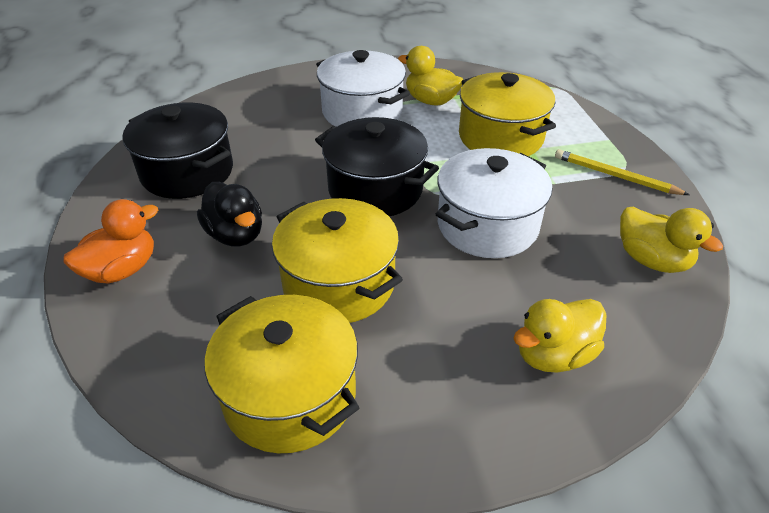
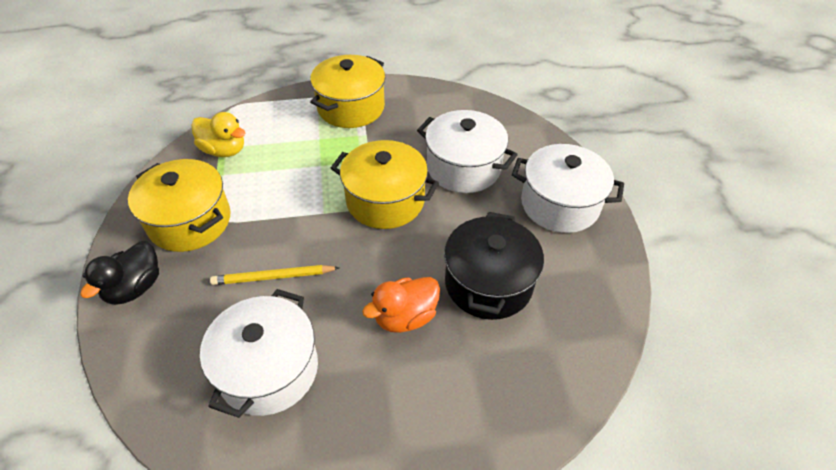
black pot: 2 -> 1
white pot: 2 -> 3
yellow duck: 3 -> 1

